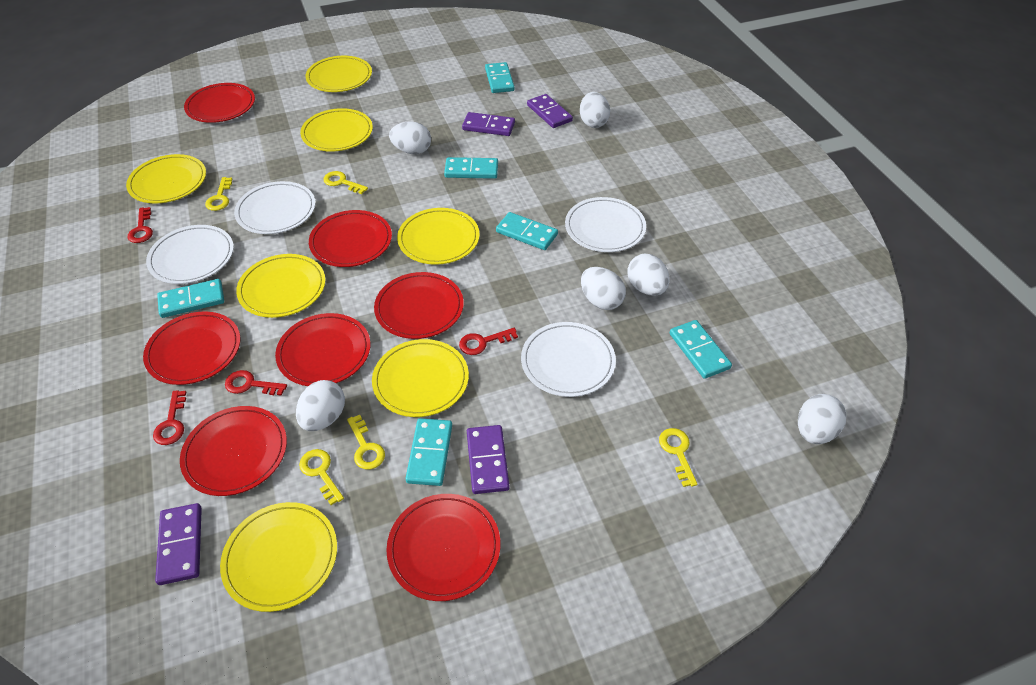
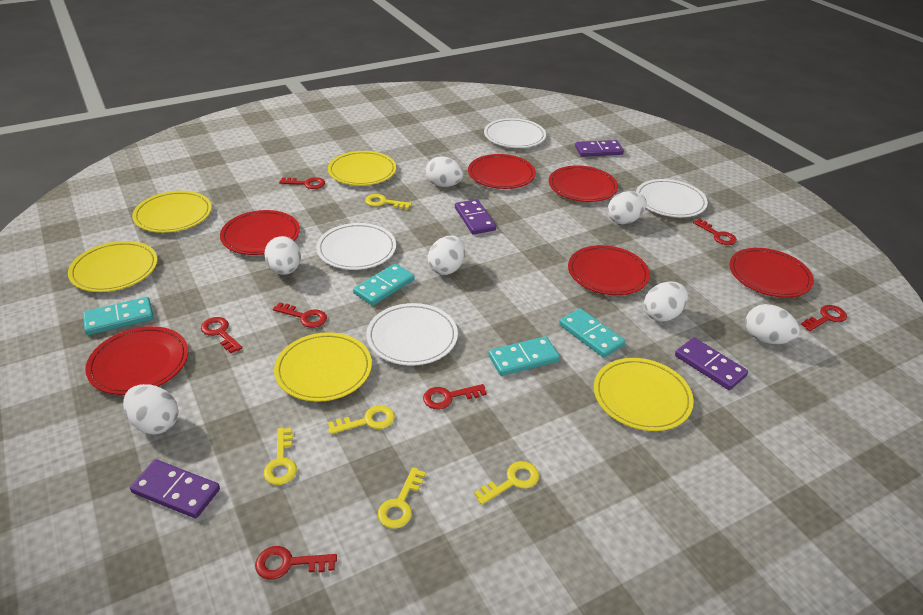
red key: 4 -> 7
red plate: 7 -> 6
turquoise domino: 6 -> 4
white egg: 6 -> 7
yellow plate: 7 -> 5

